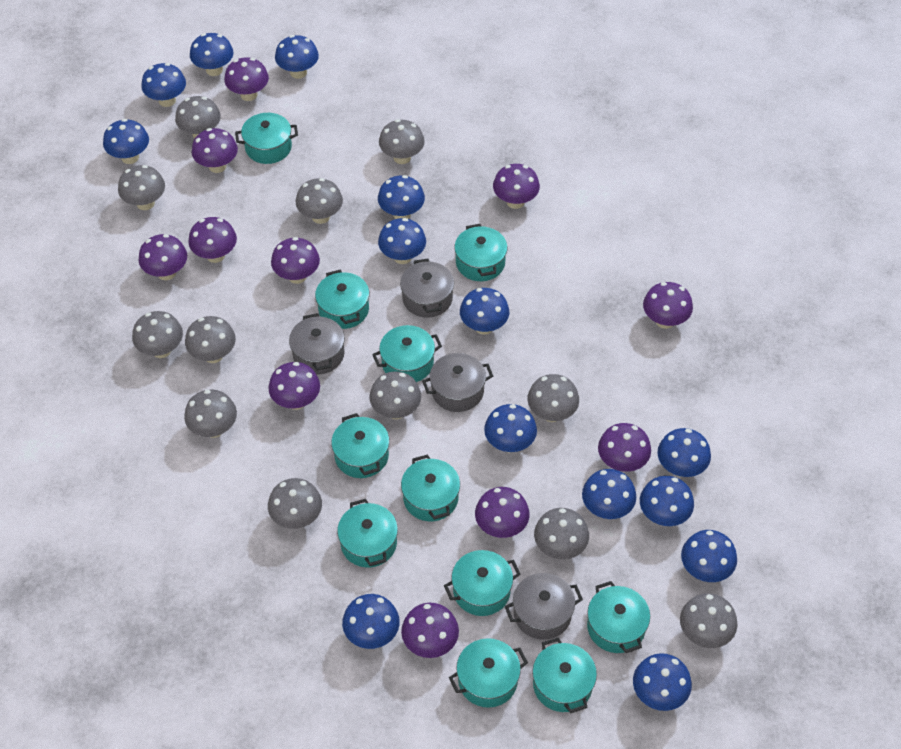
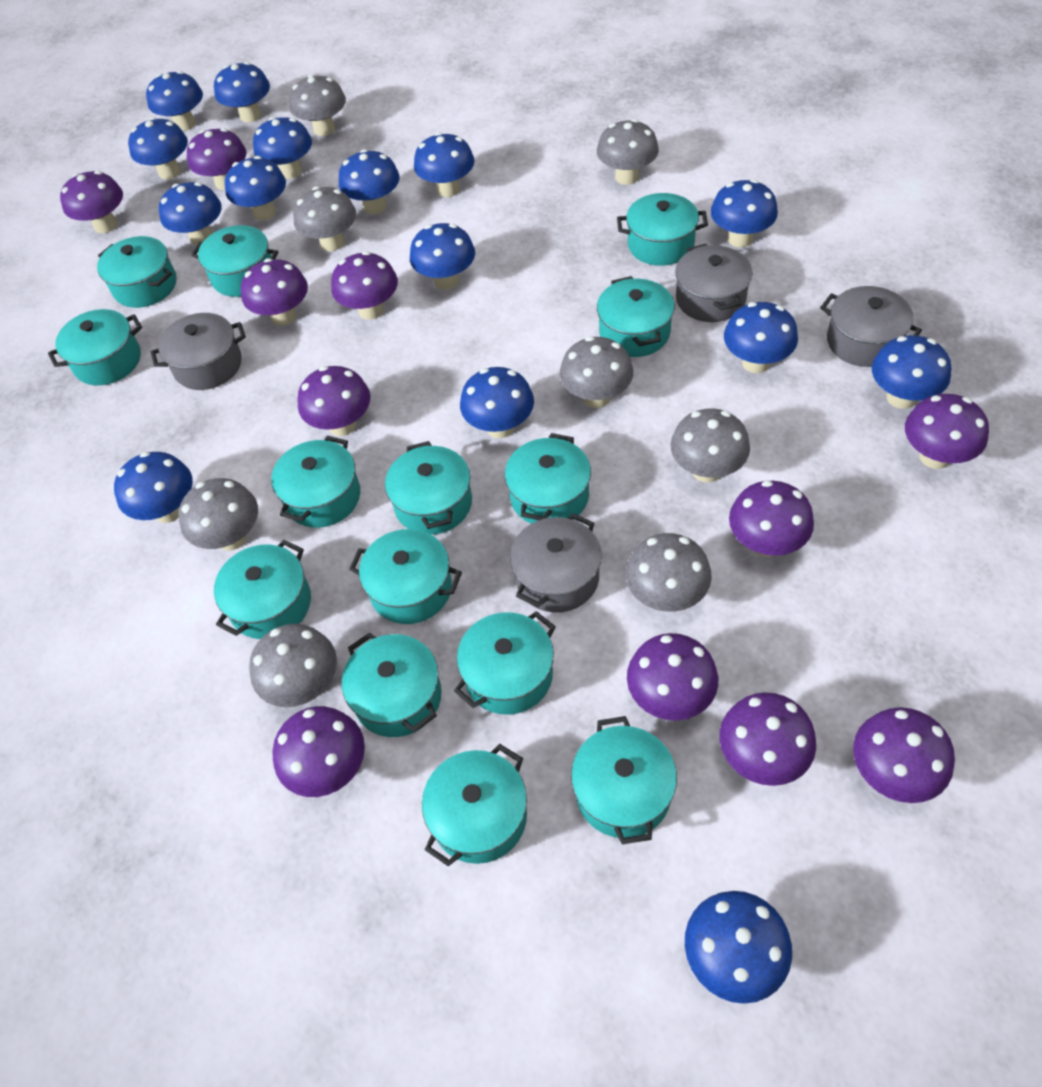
blue mushroom: 14 -> 15
grey mushroom: 12 -> 8
turquoise pot: 11 -> 14

